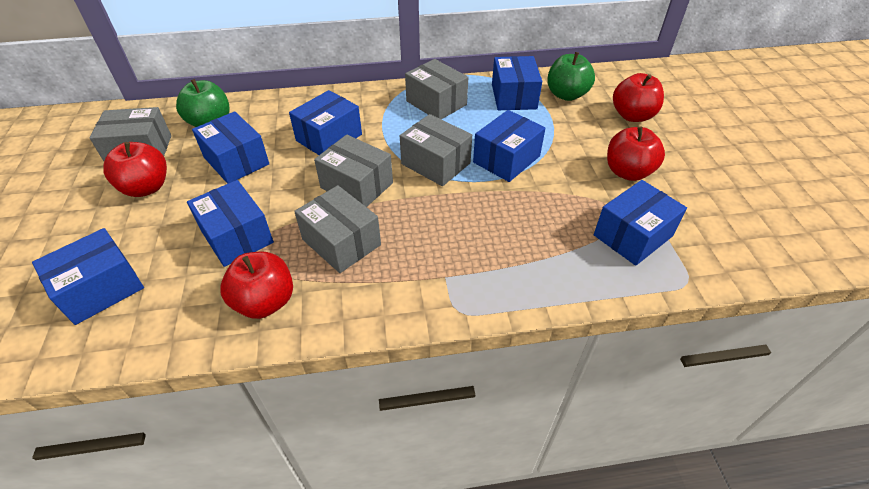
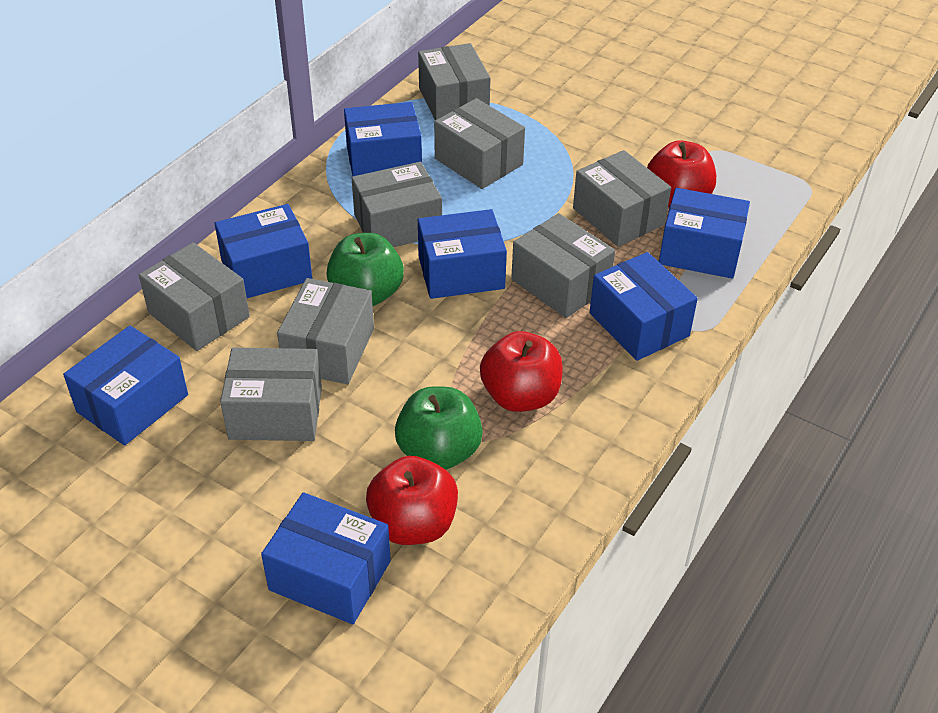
grey box: 5 -> 8
red apple: 4 -> 3

